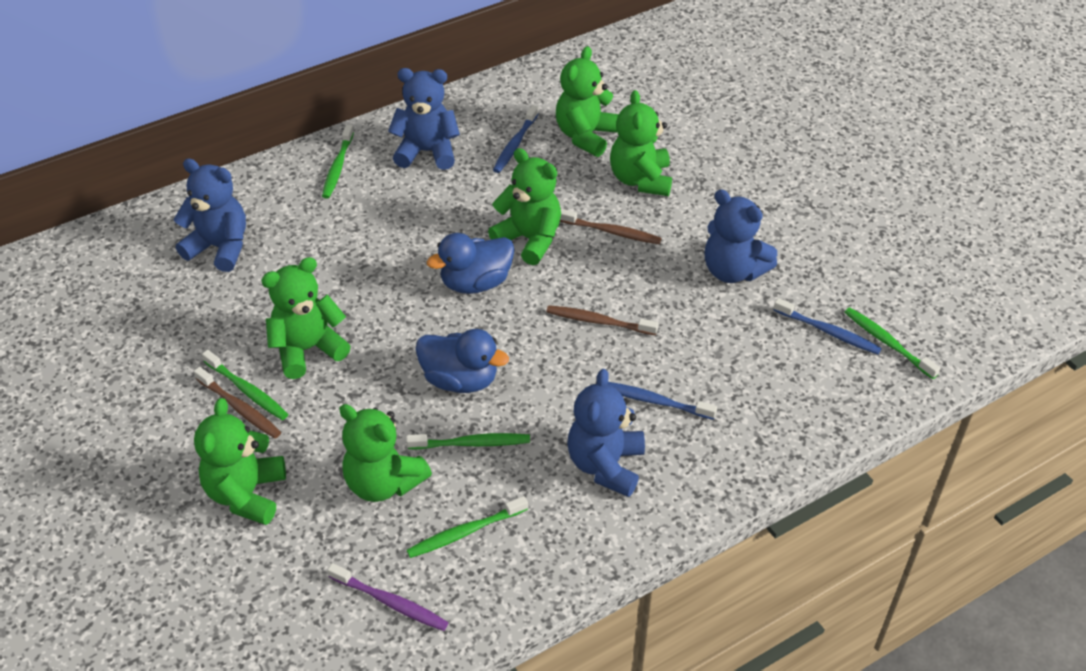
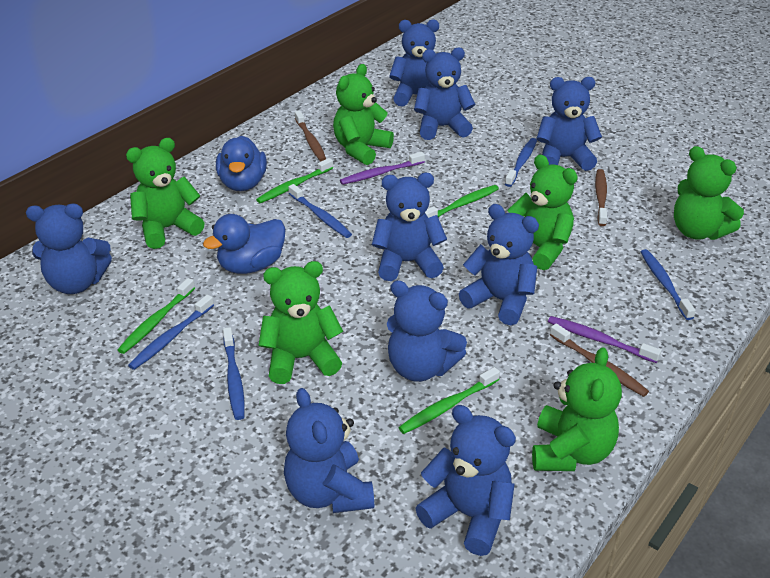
blue teddy bear: 4 -> 9
blue toothbrush: 3 -> 5
green toothbrush: 5 -> 4
purple toothbrush: 1 -> 2

